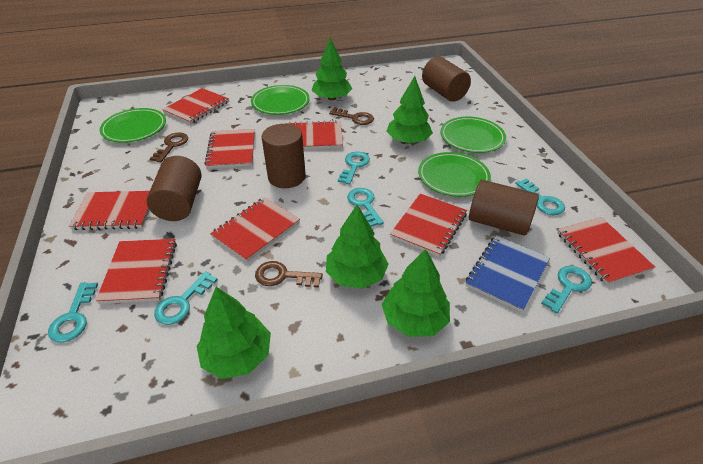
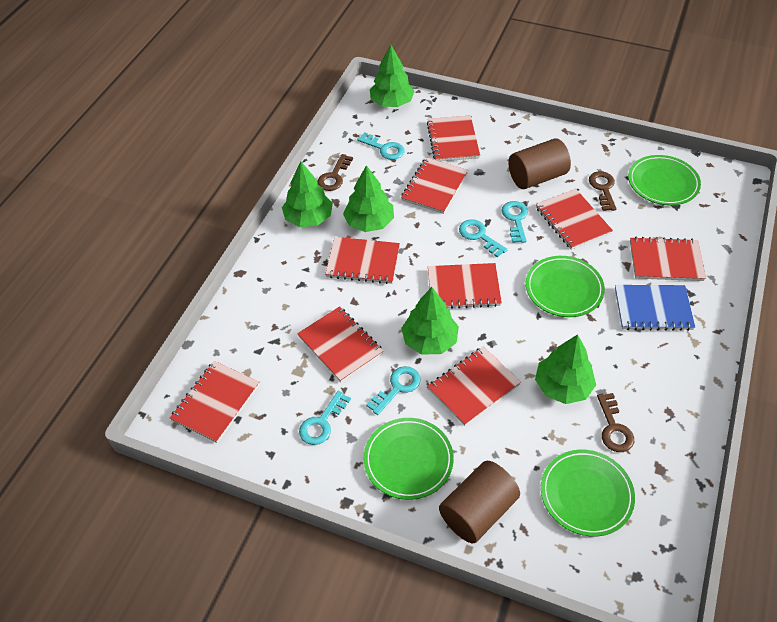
brown cylinder: 4 -> 2
red notebook: 8 -> 9
turquoise key: 6 -> 5

